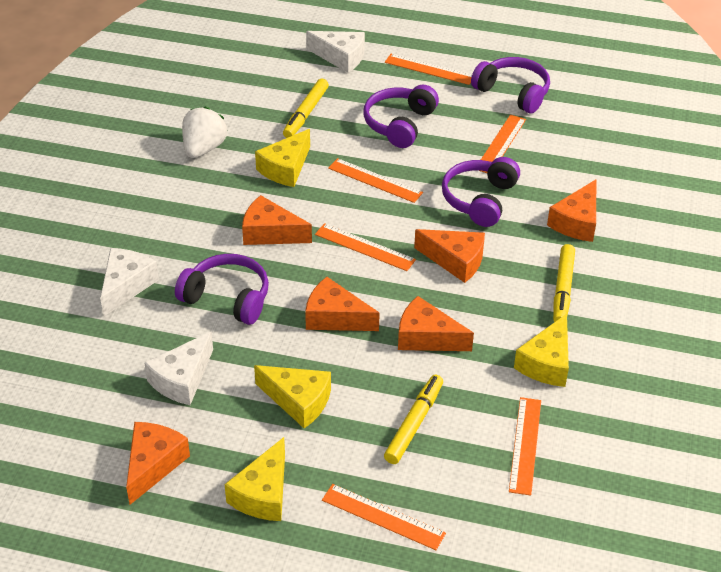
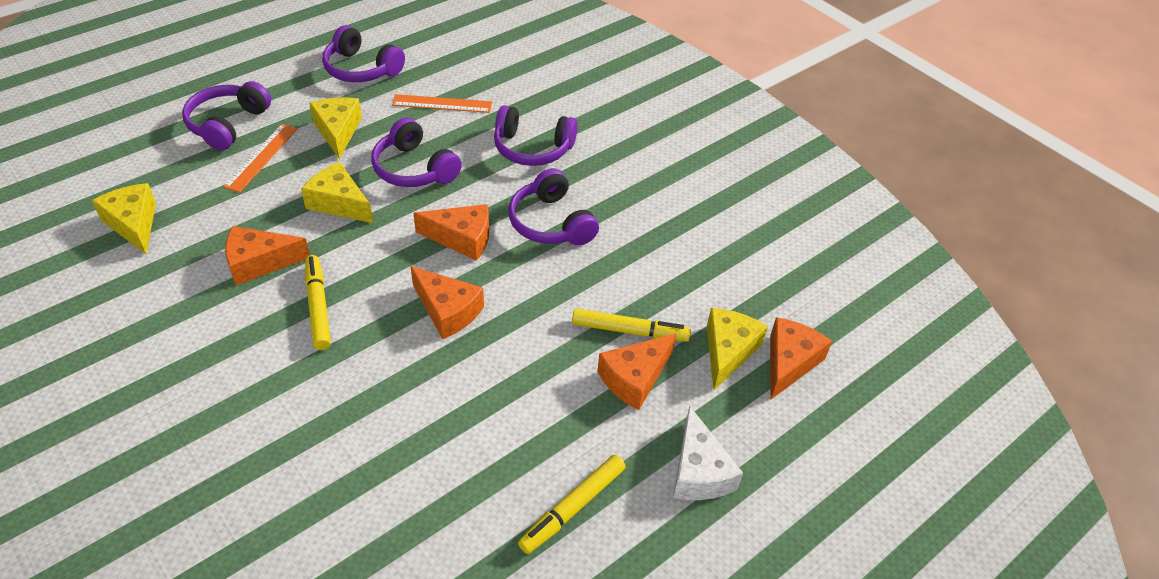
orange cheese: 6 -> 5
orange ruler: 6 -> 2
purple headphones: 4 -> 5
white cheese: 3 -> 1
white strawberry: 1 -> 0

